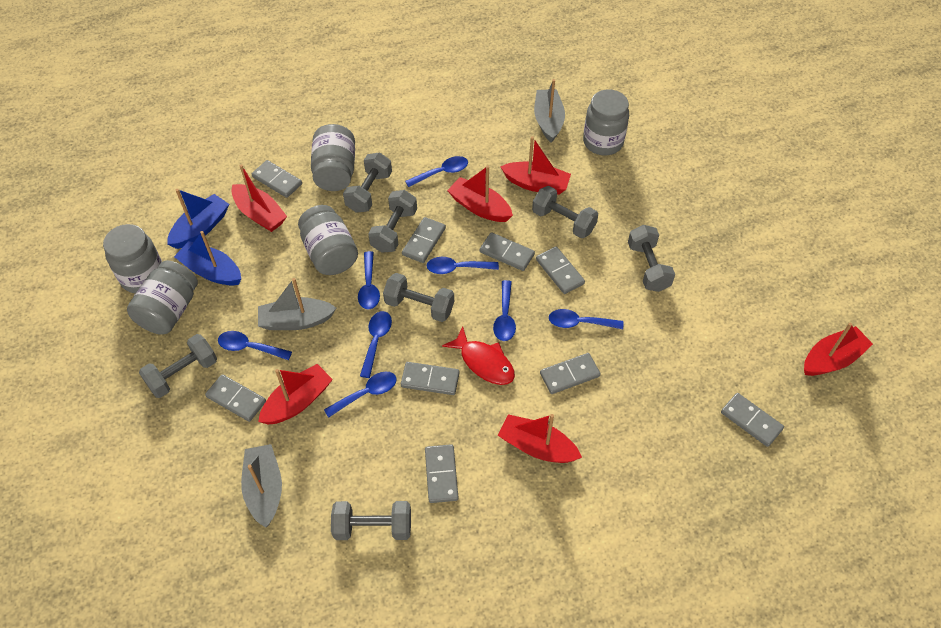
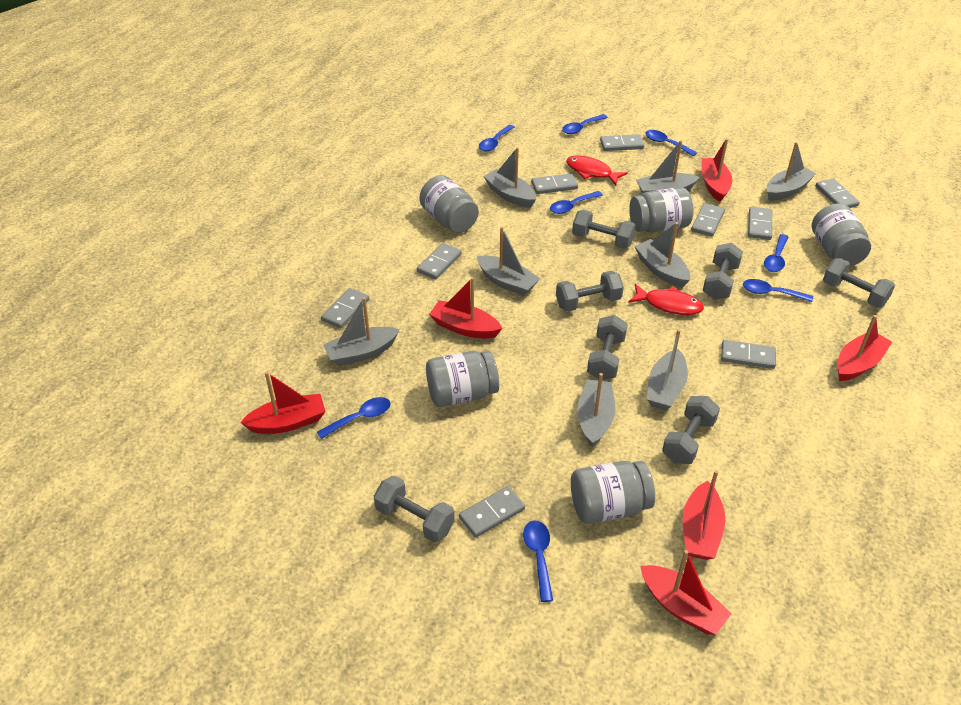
blue boat: 2 -> 0
grey boat: 3 -> 8
red fish: 1 -> 2

